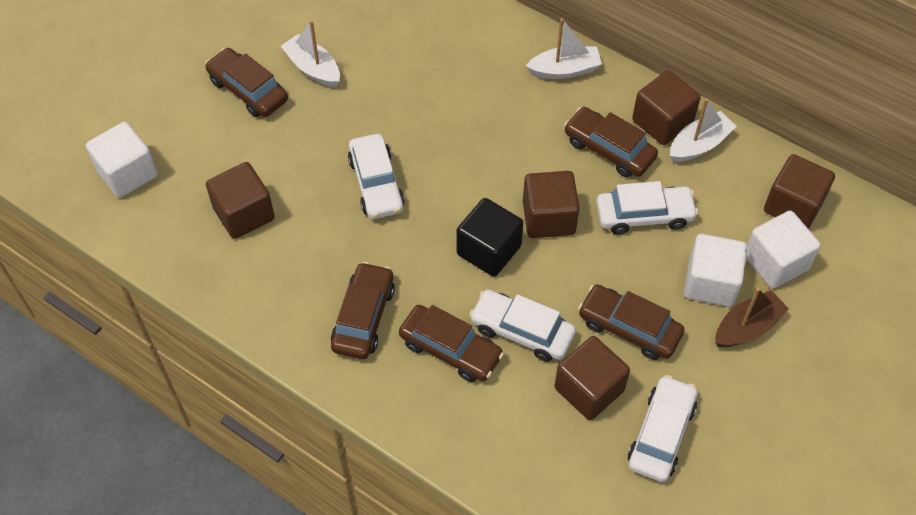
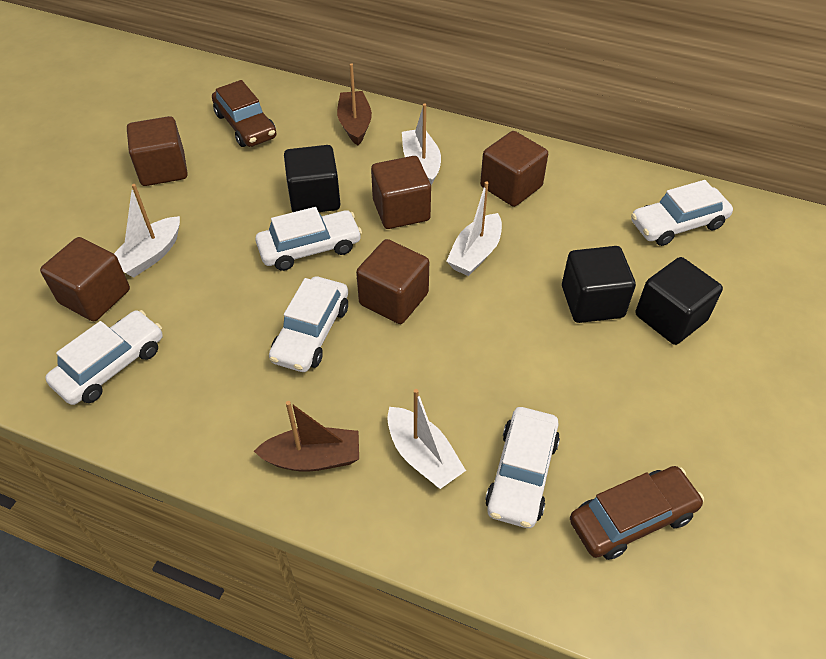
black cube: 1 -> 3
brown boat: 1 -> 2
brown car: 5 -> 2
white boat: 3 -> 4
white car: 4 -> 5
white cube: 3 -> 0

